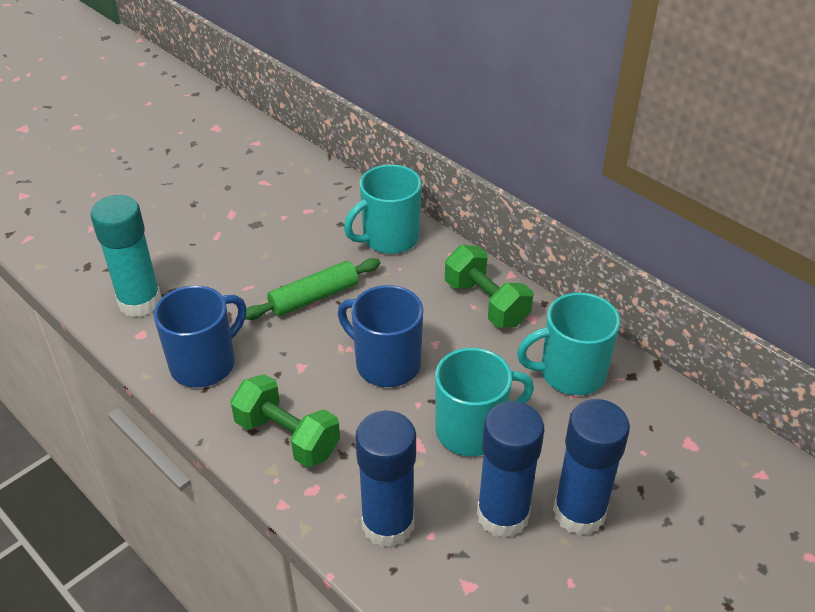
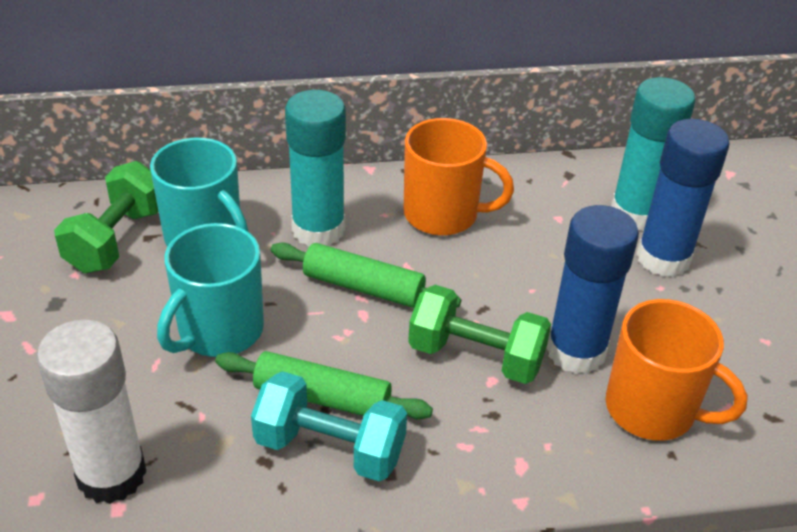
blue glue stick: 3 -> 2
blue mug: 2 -> 0
green rolling pin: 1 -> 2
orange mug: 0 -> 2
turquoise dumbbell: 0 -> 1
turquoise glue stick: 1 -> 2
turquoise mug: 3 -> 2
white glue stick: 0 -> 1

